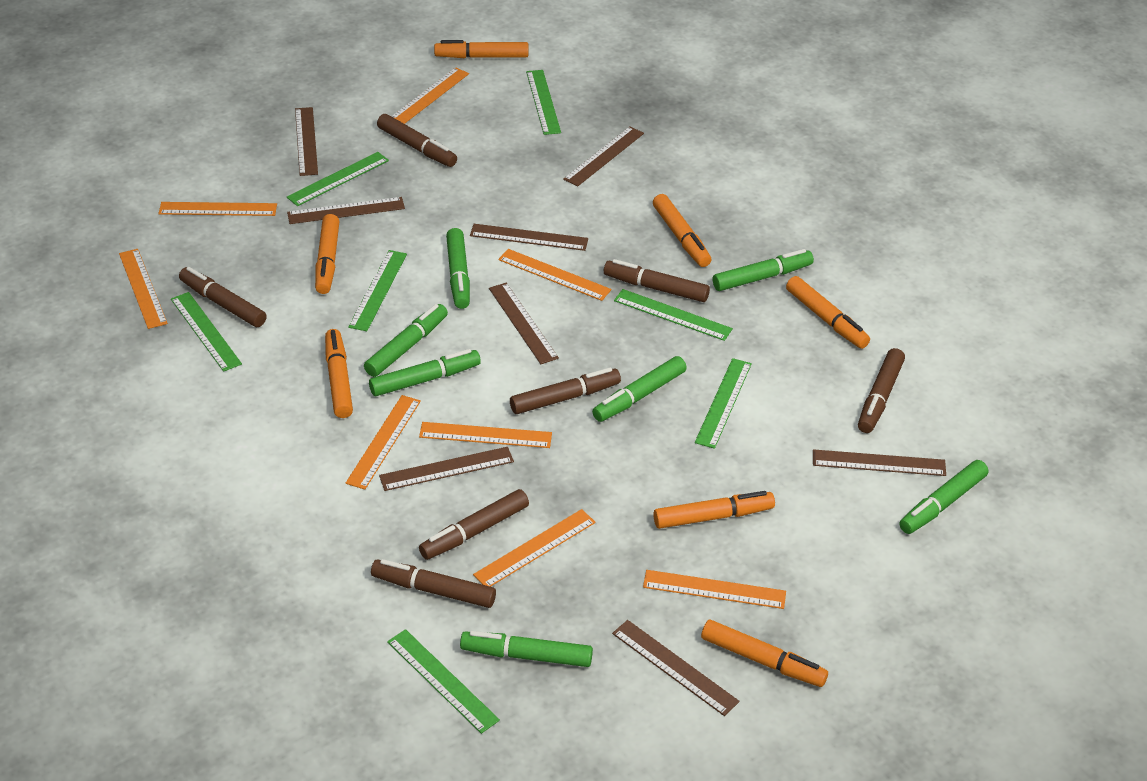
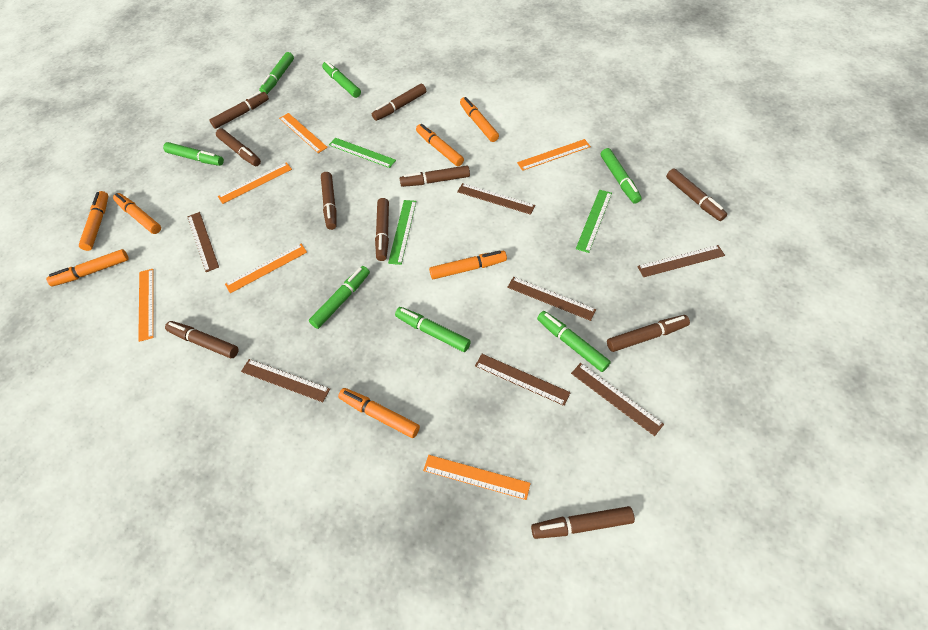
brown marker: 7 -> 10
brown ruler: 8 -> 7
green ruler: 7 -> 3
orange ruler: 8 -> 6

